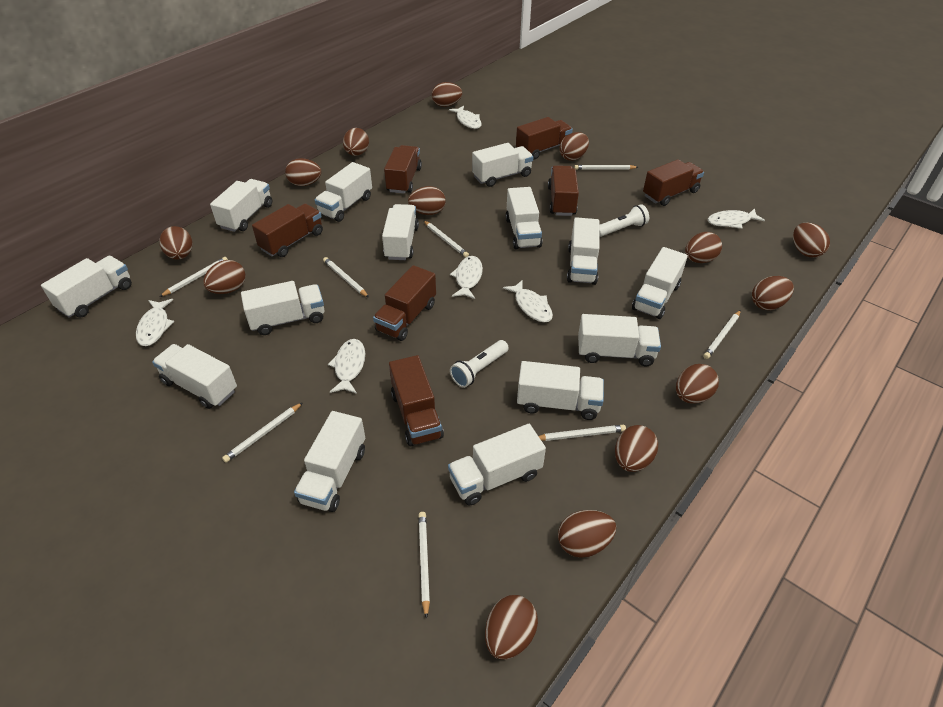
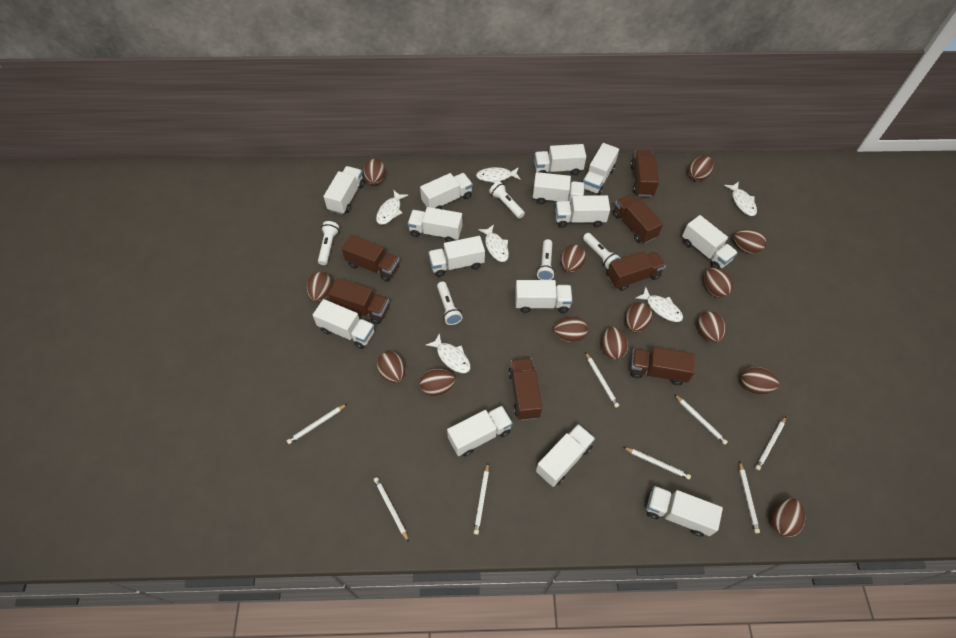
white flashlight: 2 -> 5

